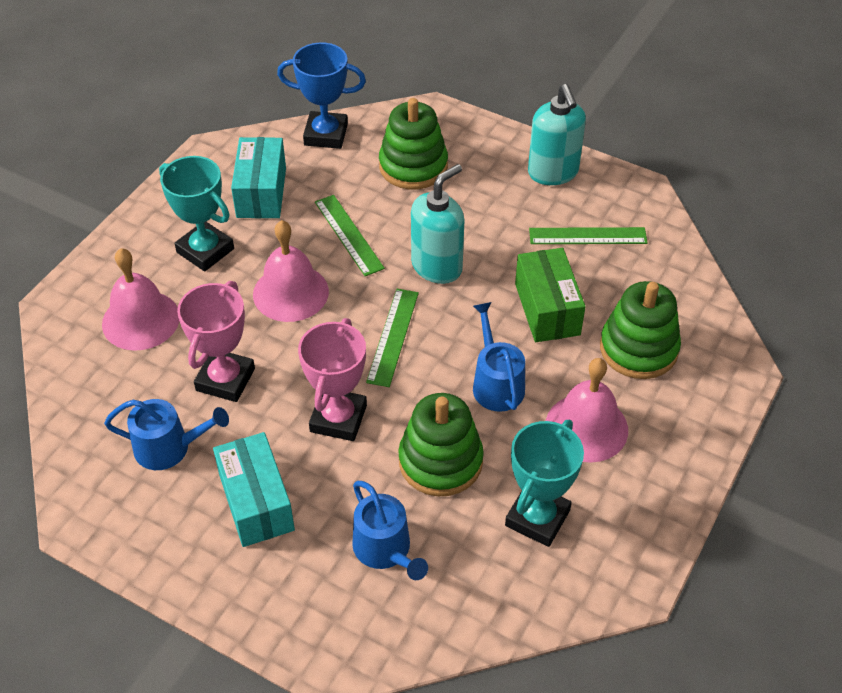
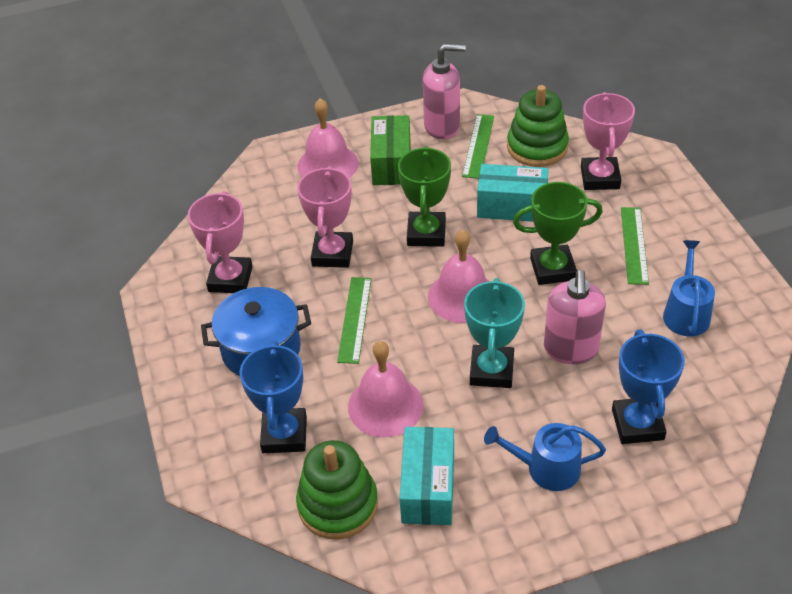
blue pot: 0 -> 1
blue trophy: 1 -> 2
blue watering can: 3 -> 2
green stacking toy: 3 -> 2
green trophy: 0 -> 2
pink soap dispenser: 0 -> 2
pink trophy: 2 -> 3
turquoise soap dispenser: 2 -> 0
turquoise trophy: 2 -> 1

